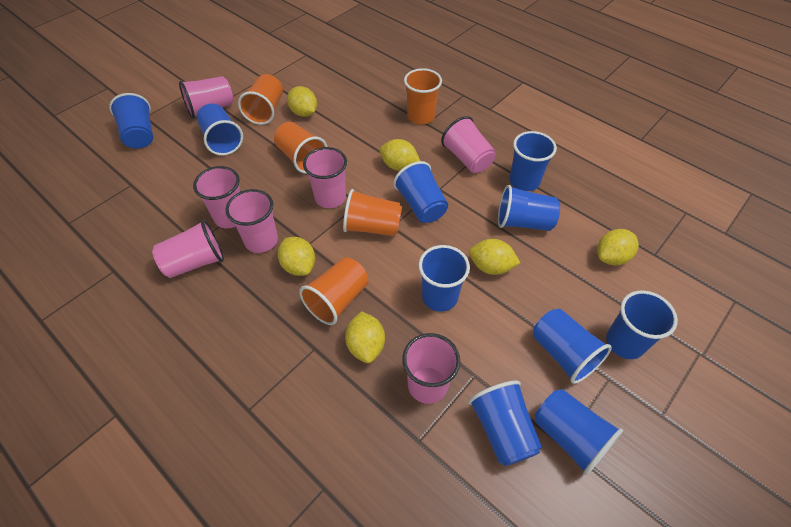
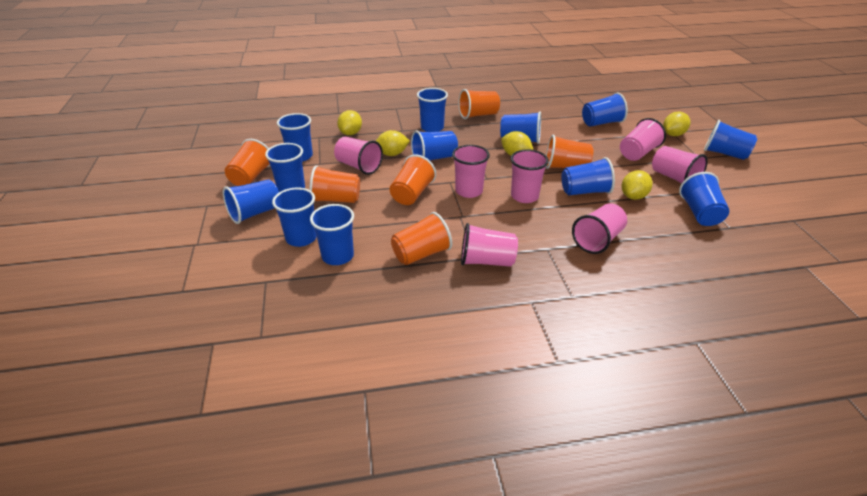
blue cup: 10 -> 12
orange cup: 5 -> 6
yellow lemon: 6 -> 5

